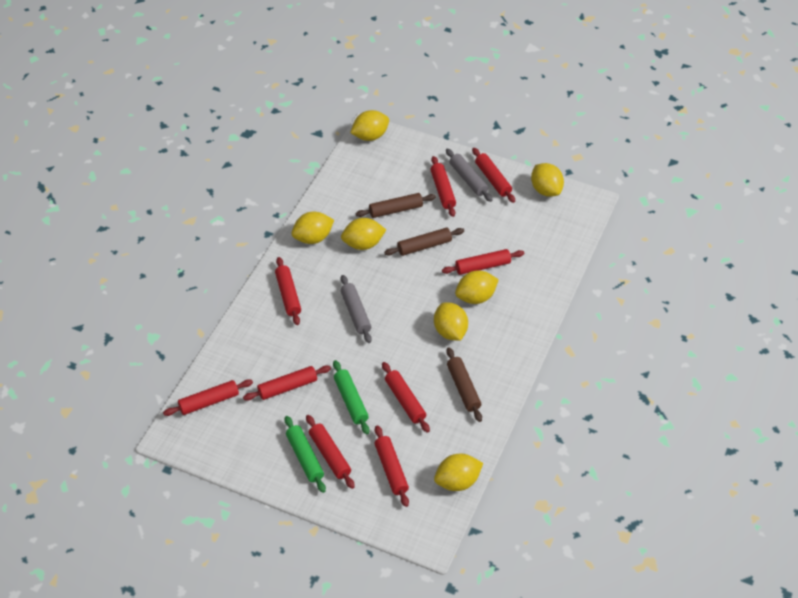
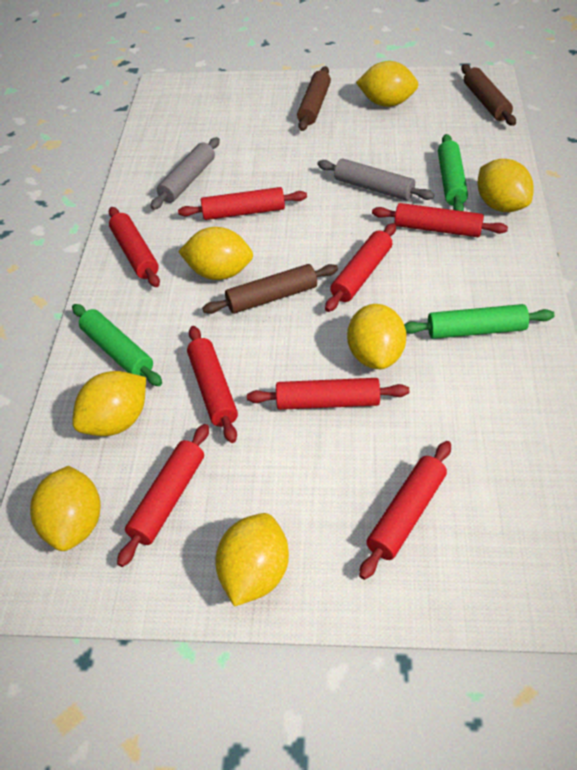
green rolling pin: 2 -> 3
red rolling pin: 9 -> 8

